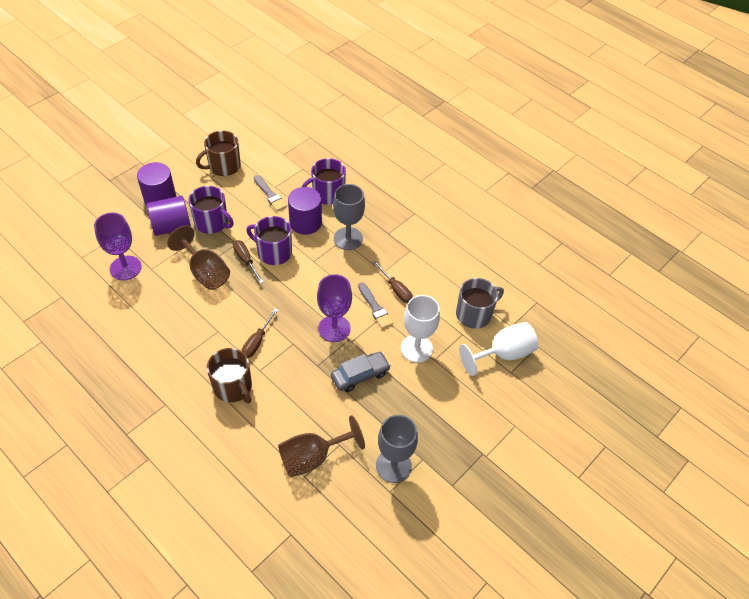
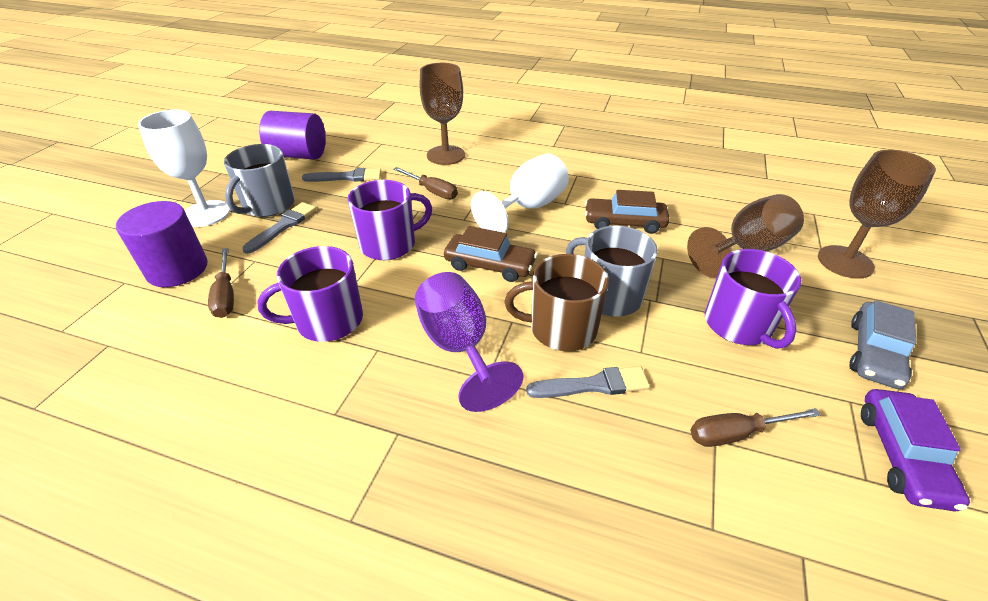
brown car: 0 -> 2
brown goblet: 2 -> 3
brown mug: 2 -> 1
grey brush: 2 -> 3
grey goblet: 2 -> 0
grey mug: 1 -> 2
purple car: 0 -> 1
purple cylinder: 3 -> 2
purple goblet: 2 -> 1

